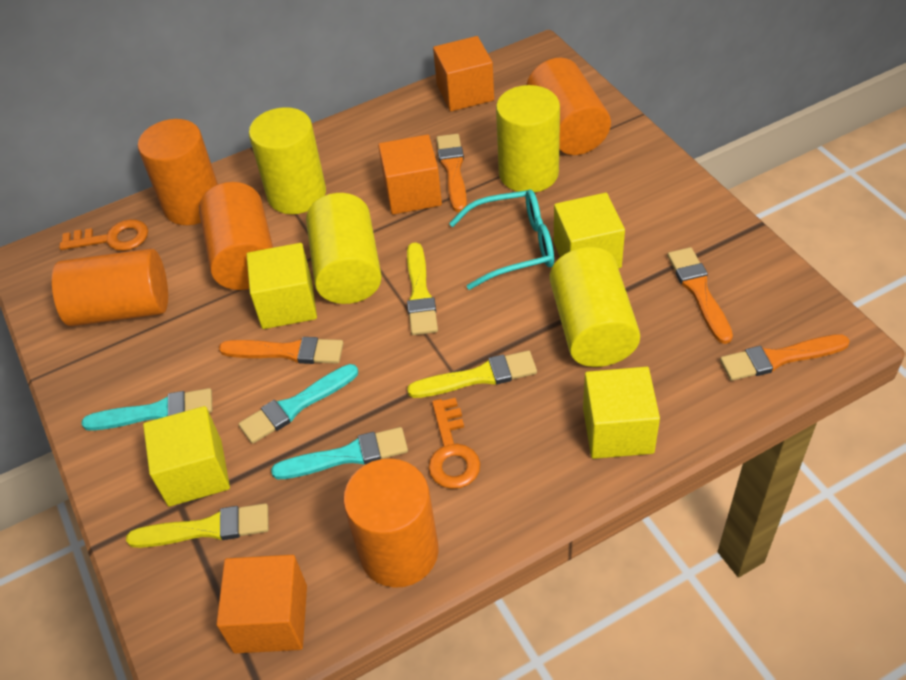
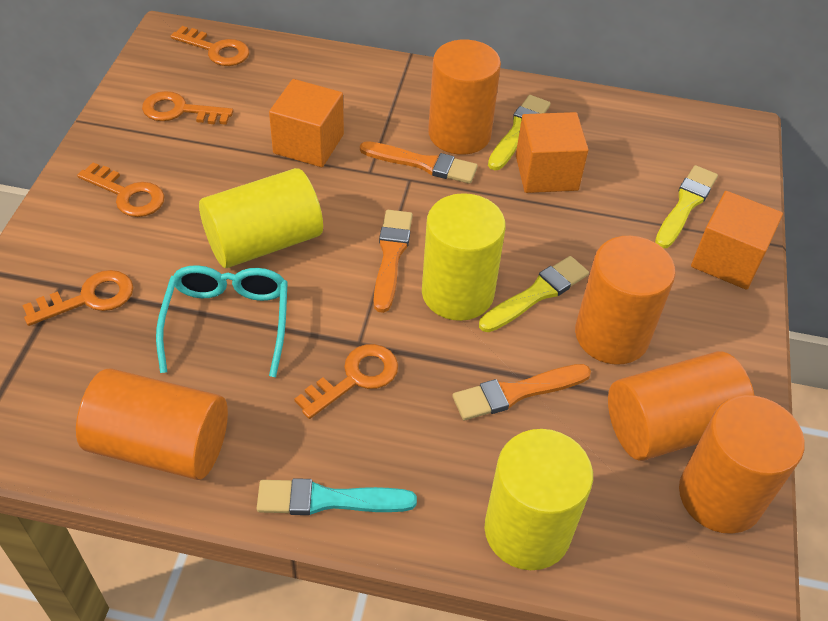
orange brush: 4 -> 3
orange key: 2 -> 5
turquoise brush: 3 -> 1
yellow cube: 4 -> 0
yellow cylinder: 4 -> 3

